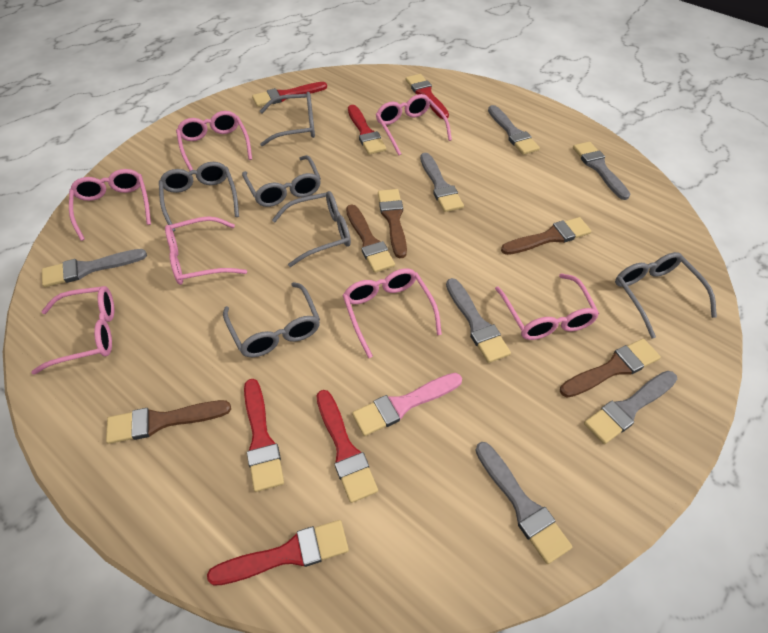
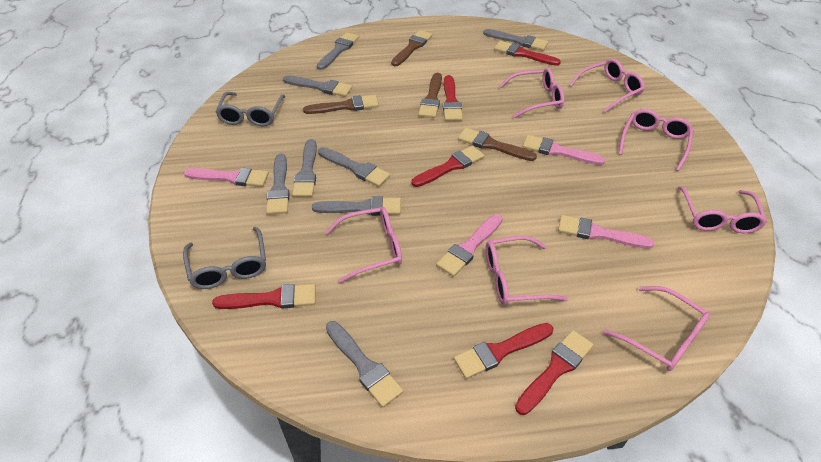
brown brush: 5 -> 4
grey brush: 7 -> 8
grey glasses: 6 -> 2
pink brush: 1 -> 4

